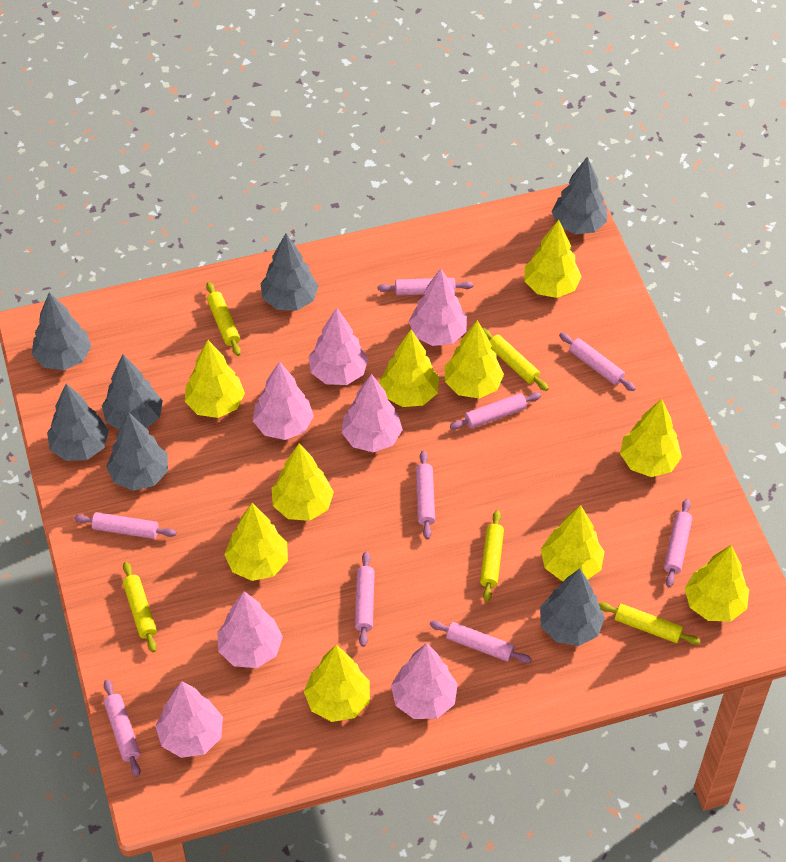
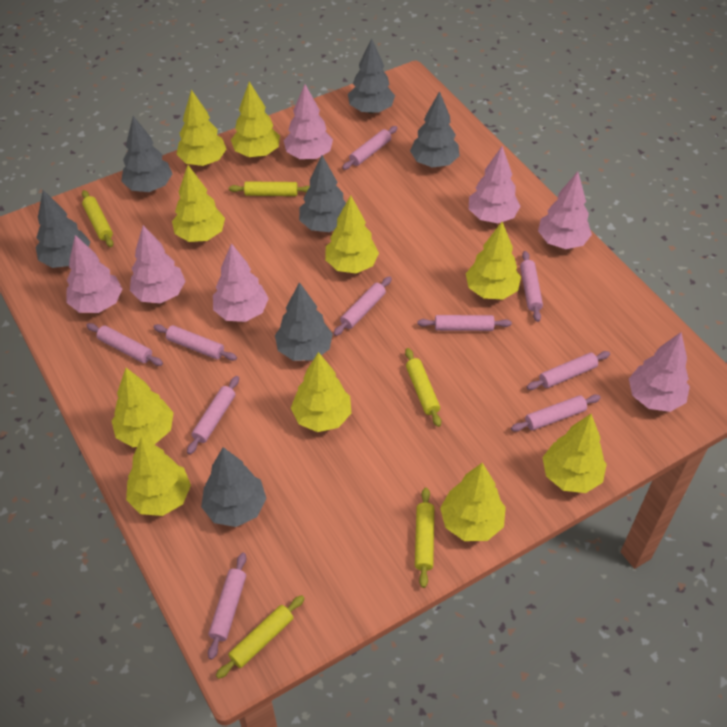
pink rolling pin: 9 -> 10

